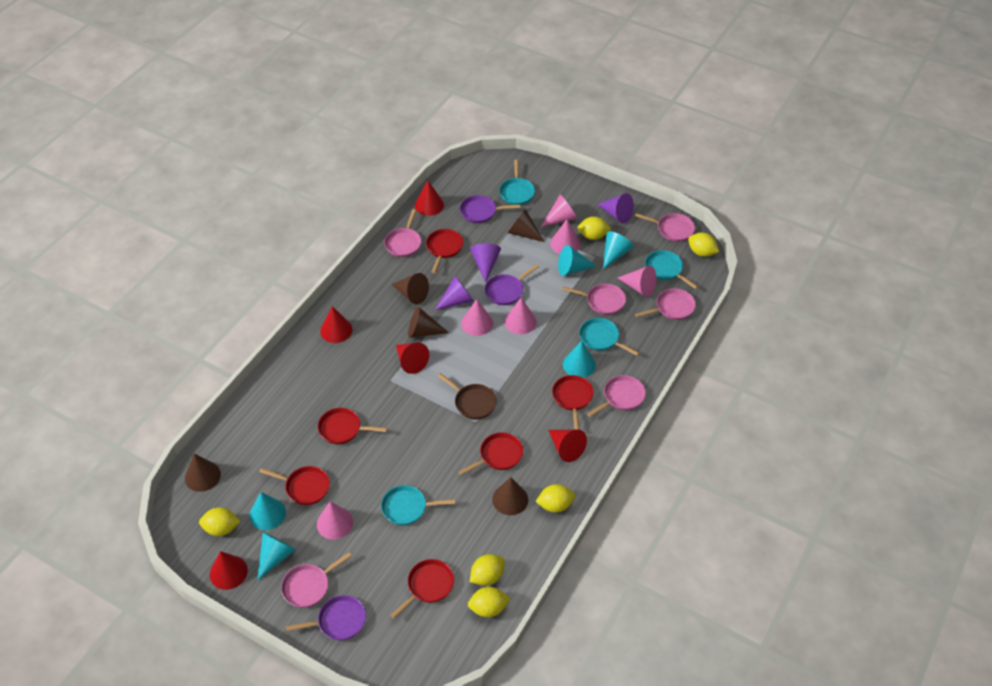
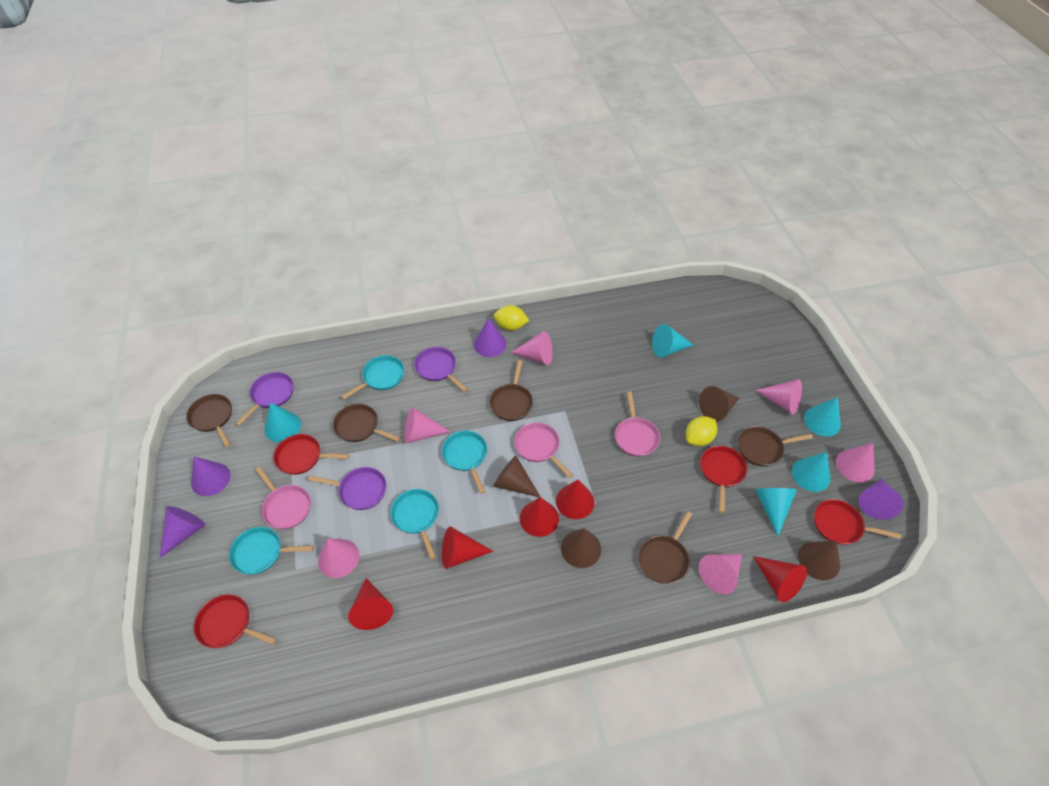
brown cone: 5 -> 4
brown pan: 1 -> 5
pink pan: 6 -> 3
purple cone: 3 -> 4
red pan: 6 -> 4
yellow lemon: 6 -> 2

